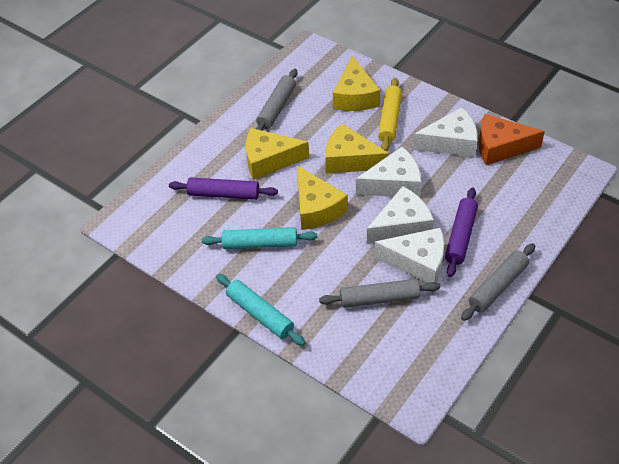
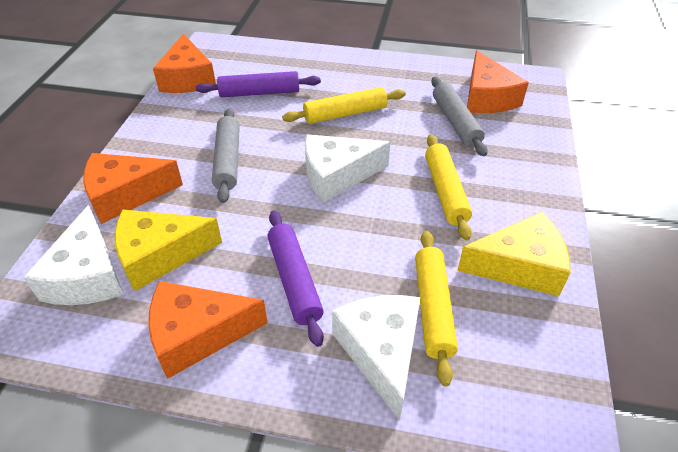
grey rolling pin: 3 -> 2
orange cheese: 1 -> 4
turquoise rolling pin: 2 -> 0
white cheese: 4 -> 3
yellow cheese: 4 -> 2
yellow rolling pin: 1 -> 3

